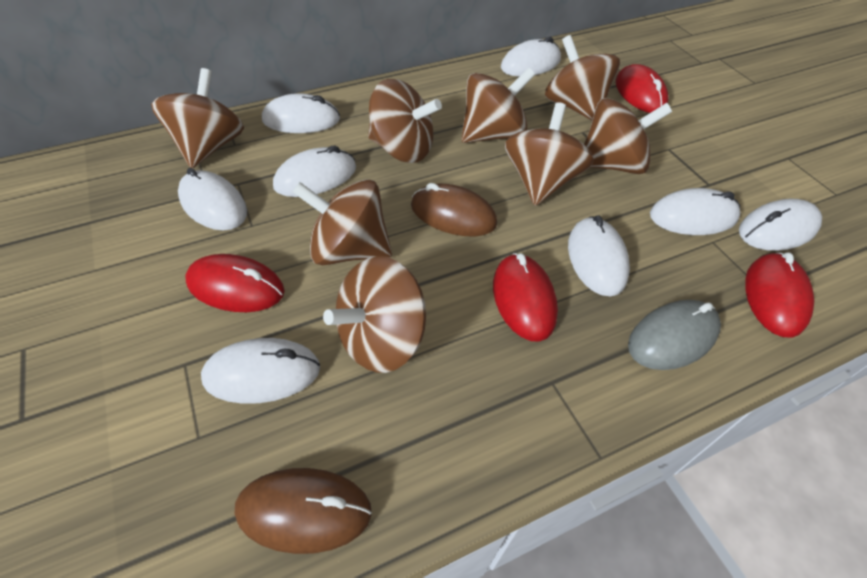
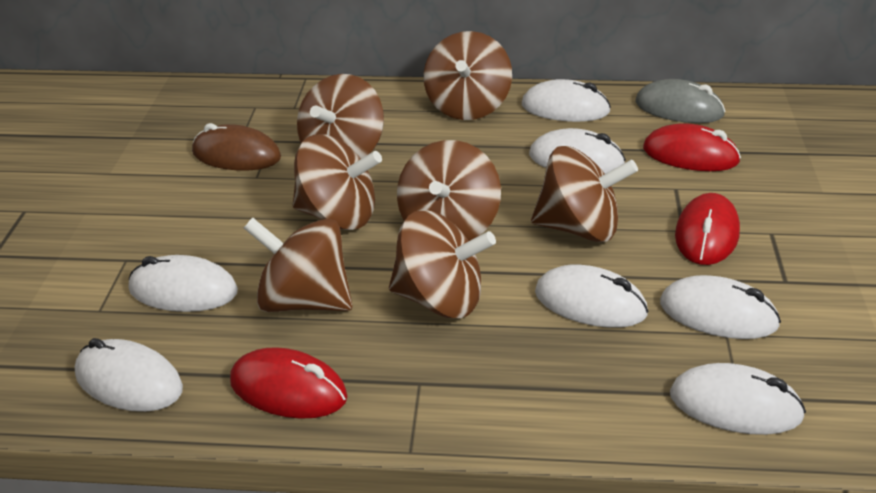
brown mouse: 2 -> 1
brown spinning top: 8 -> 7
red mouse: 4 -> 3
white mouse: 8 -> 7

